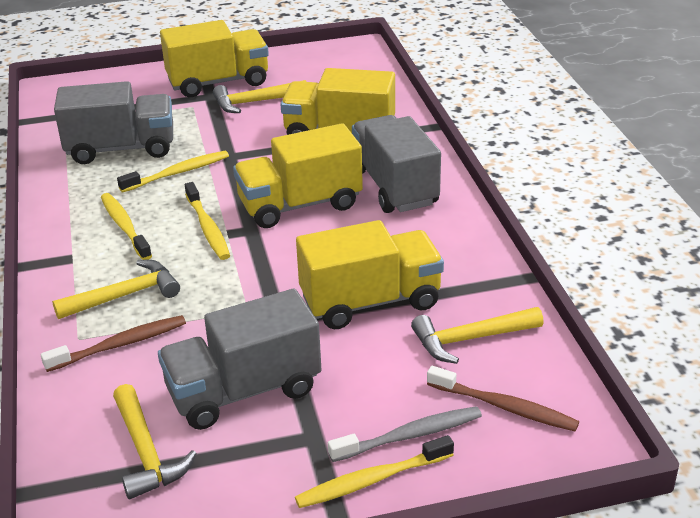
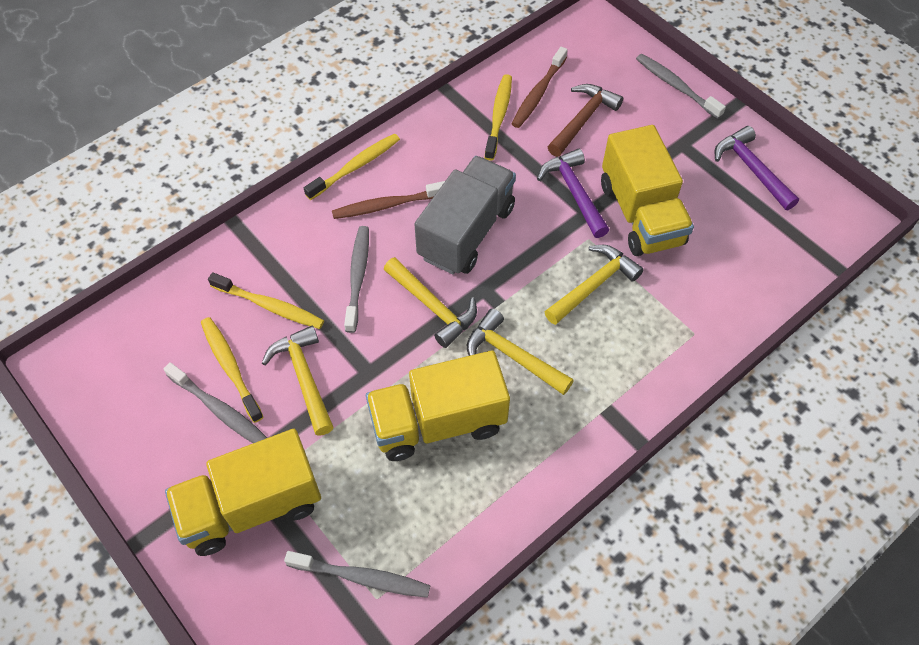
brown hammer: 0 -> 1
grey toothbrush: 1 -> 4
grey truck: 3 -> 1
purple hammer: 0 -> 2
yellow truck: 4 -> 3

